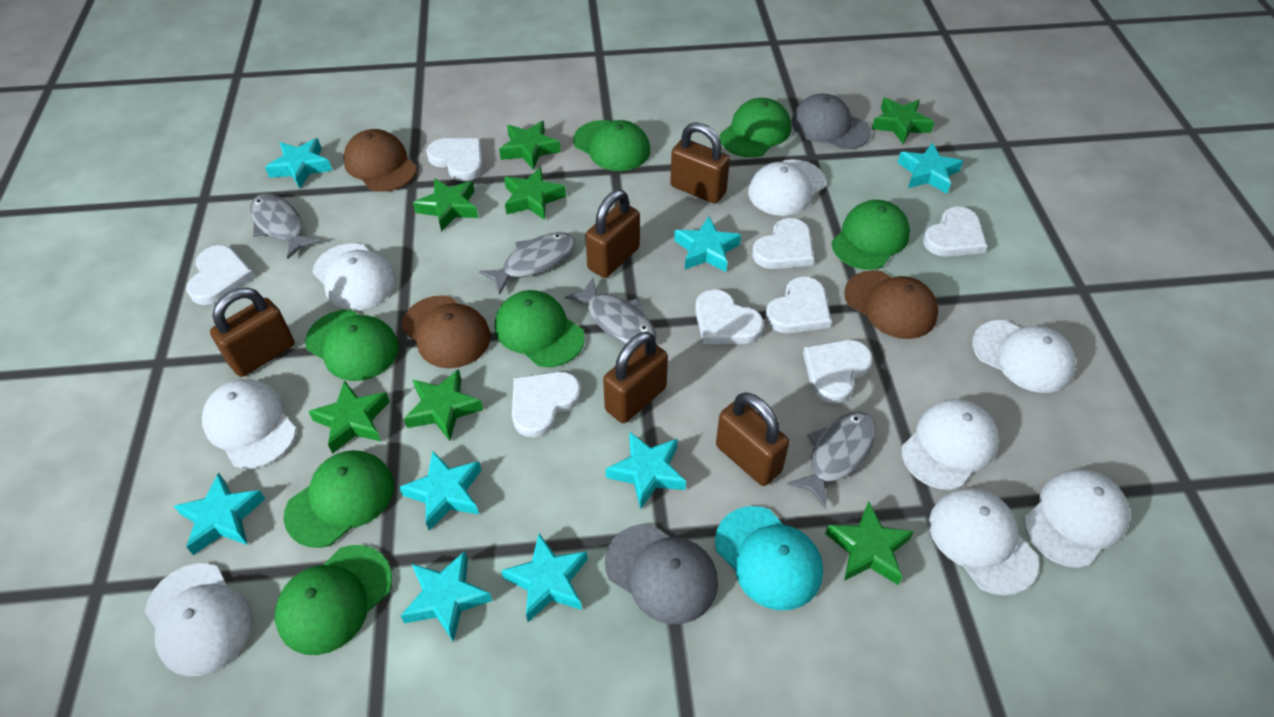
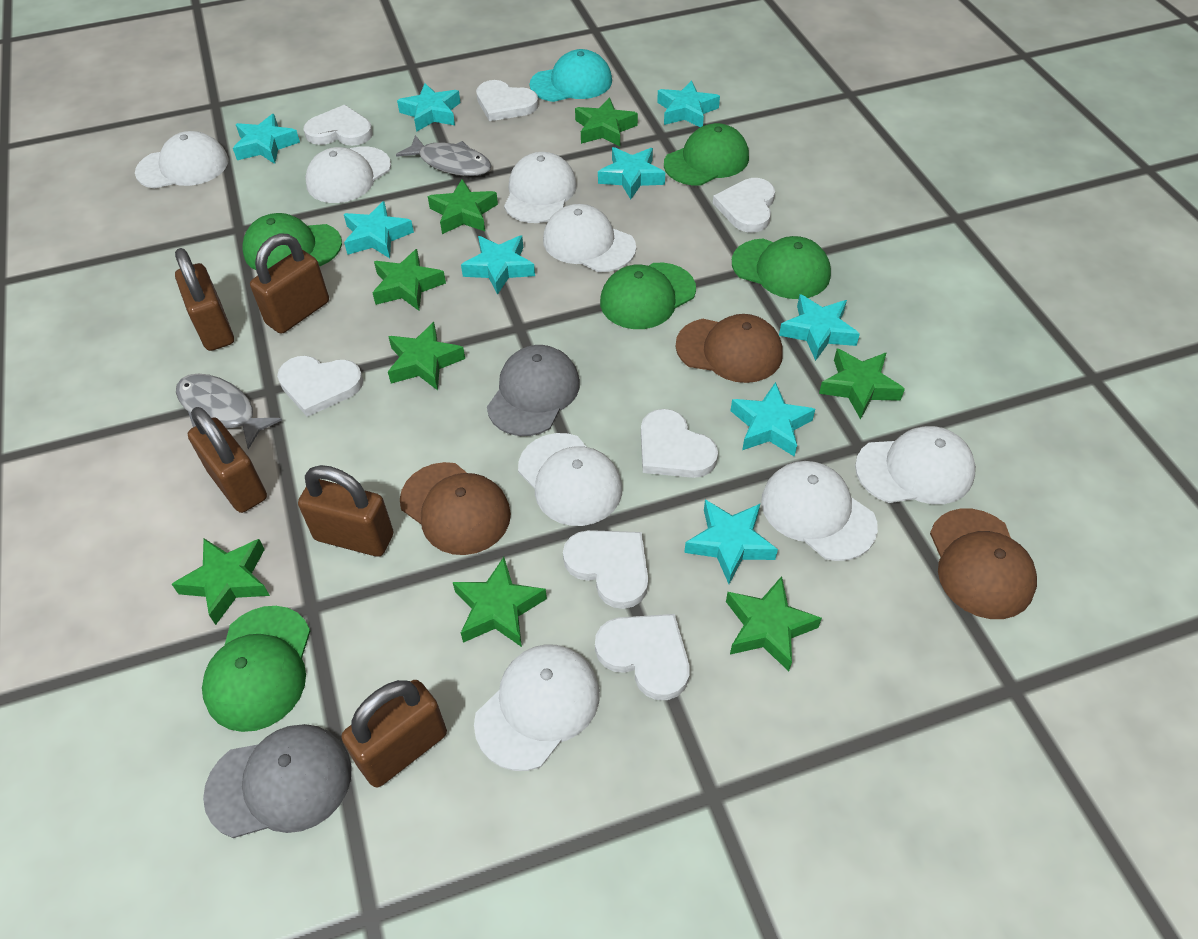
green cap: 7 -> 5
green star: 7 -> 8
grey fish: 4 -> 2
turquoise star: 8 -> 9
white heart: 8 -> 7

